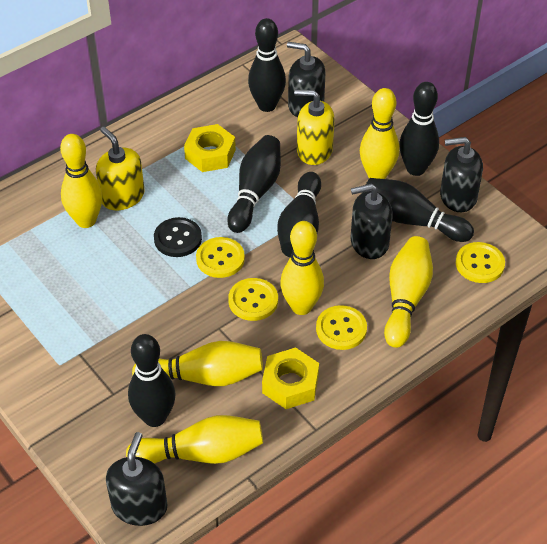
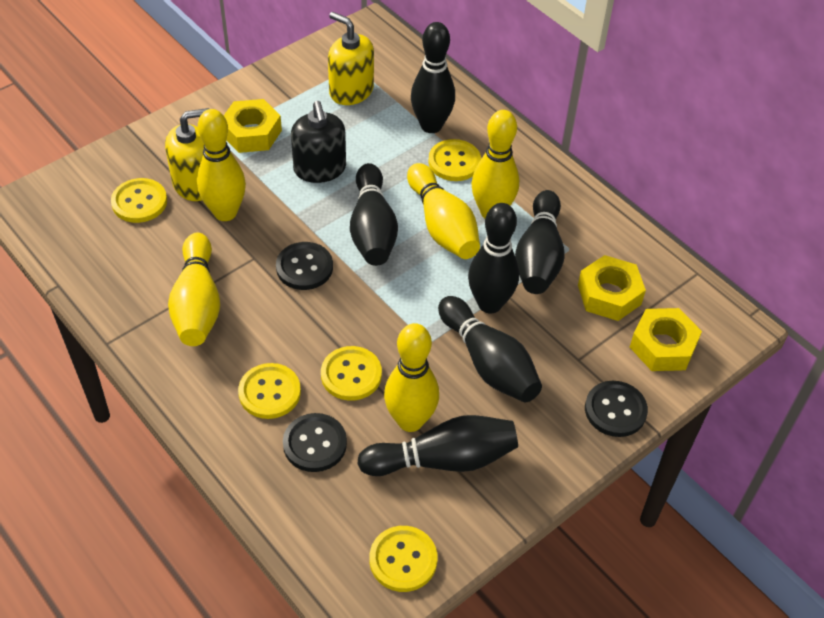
black button: 1 -> 3
black soap dispenser: 4 -> 1
yellow bowling pin: 6 -> 5
yellow button: 4 -> 5
yellow nut: 2 -> 3

